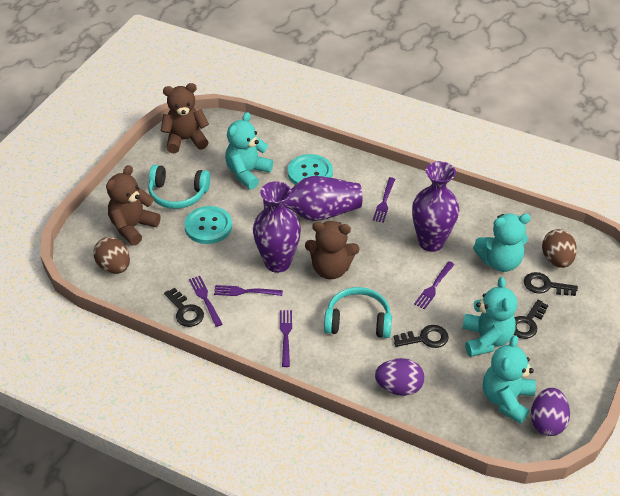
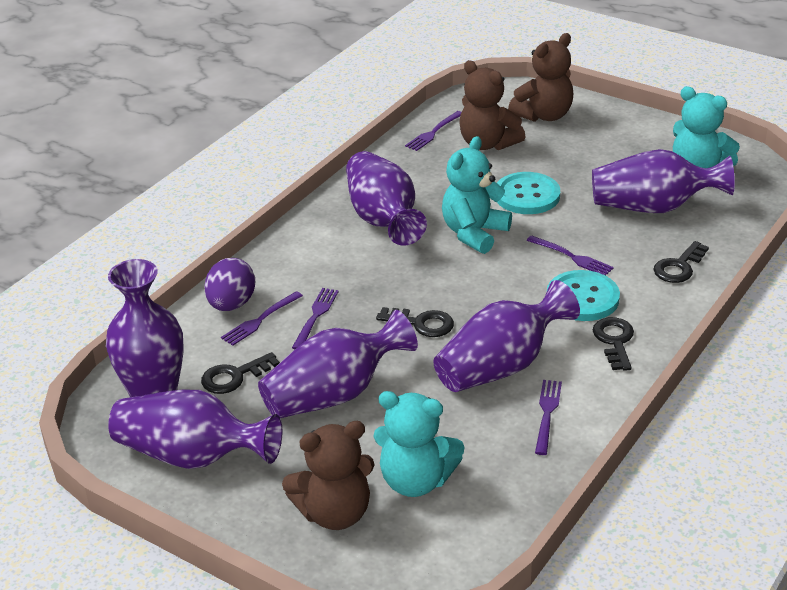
brown egg: 2 -> 0
purple egg: 2 -> 1
purple vase: 3 -> 6
turquoise headphones: 2 -> 0
turquoise teddy bear: 4 -> 3

